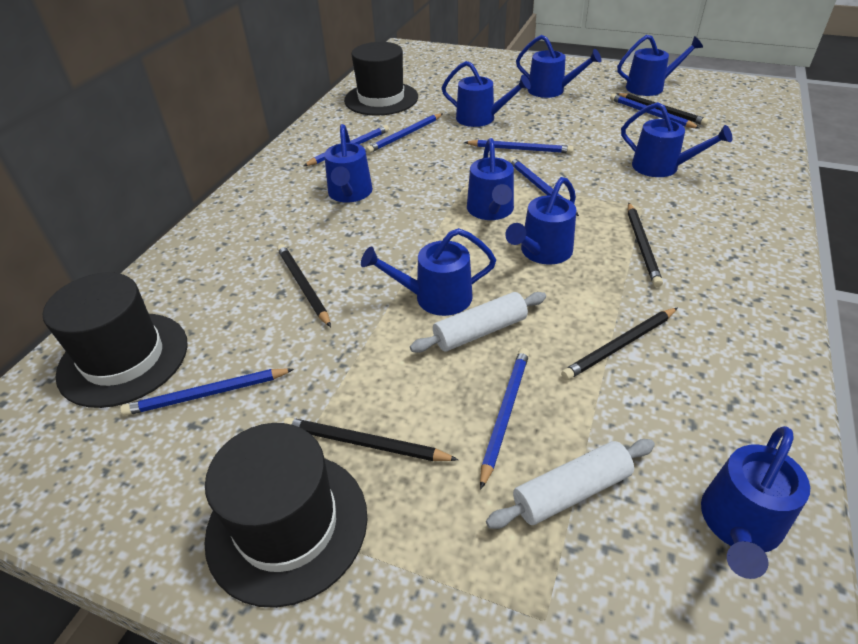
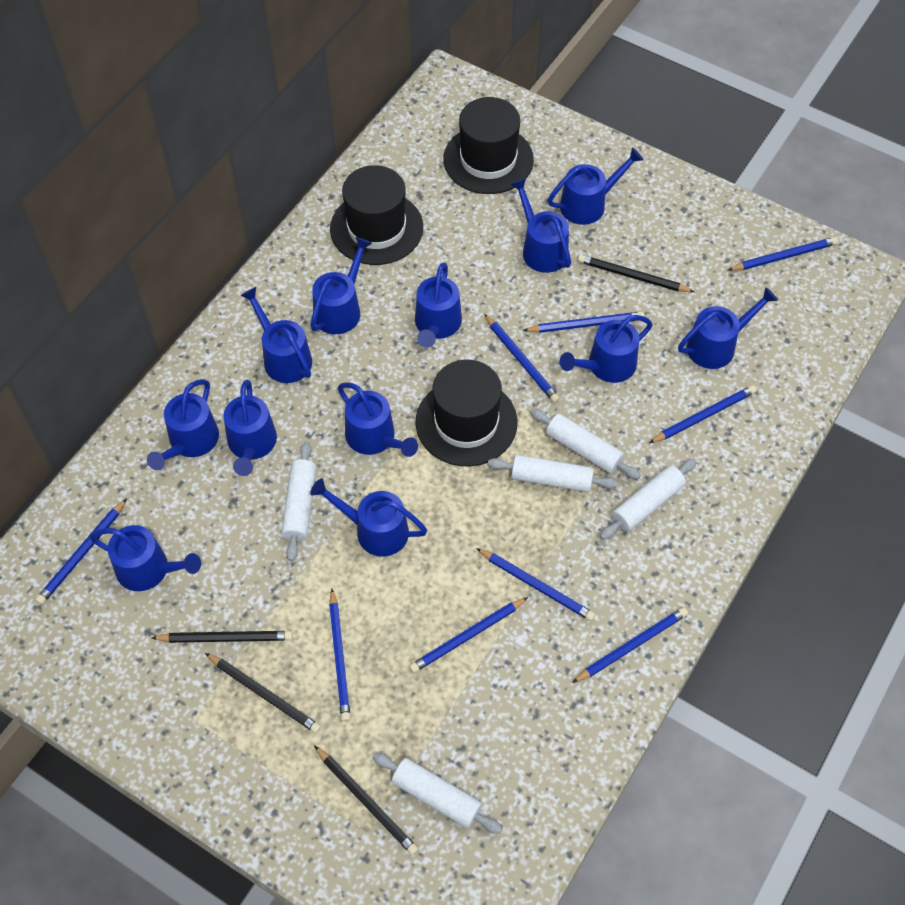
black pencil: 5 -> 4
blue pencil: 7 -> 9
blue watering can: 9 -> 12
white rolling pin: 2 -> 5

